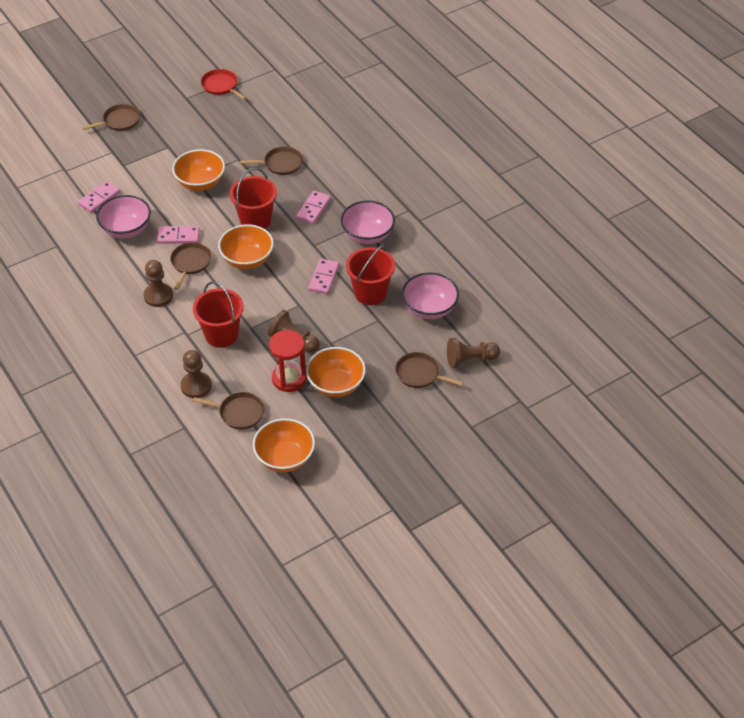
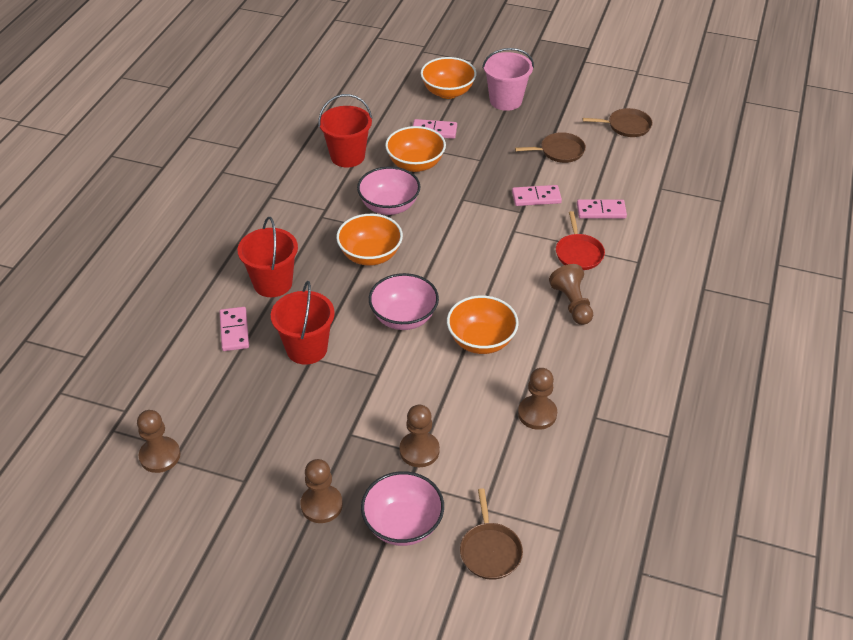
brown pan: 5 -> 3
brown pawn: 4 -> 5
pink bucket: 0 -> 1
red hourglass: 1 -> 0

